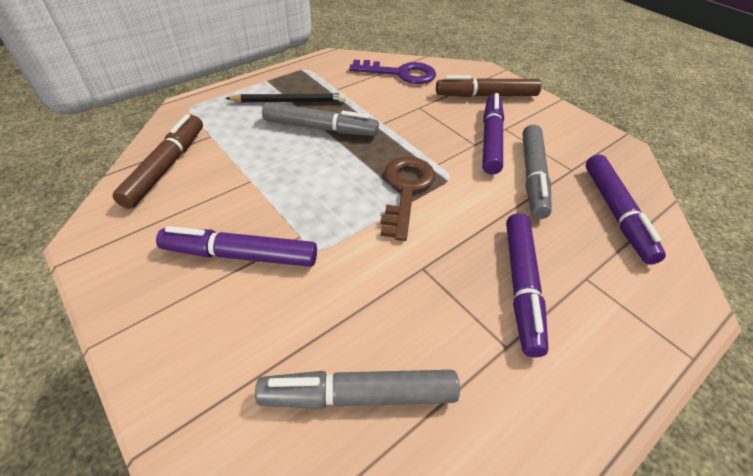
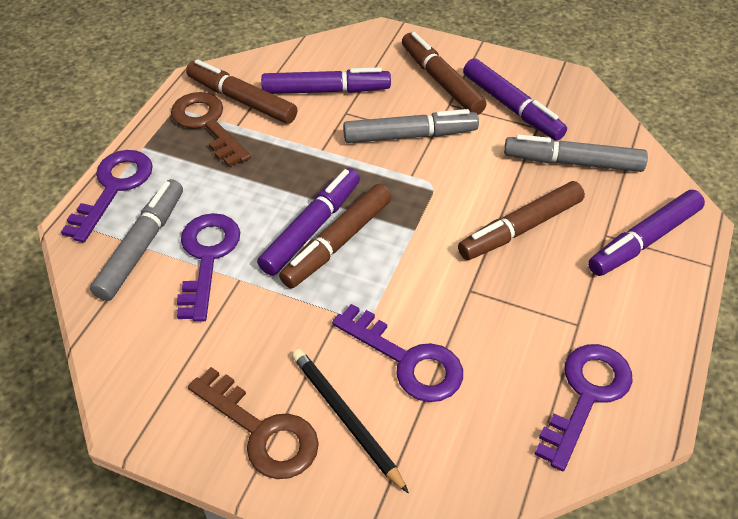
brown key: 1 -> 2
brown marker: 2 -> 4
purple key: 1 -> 4

